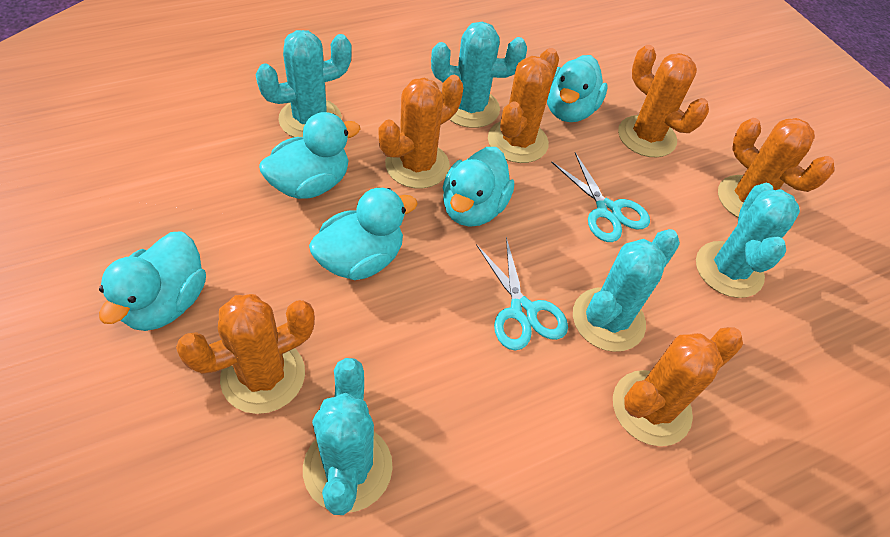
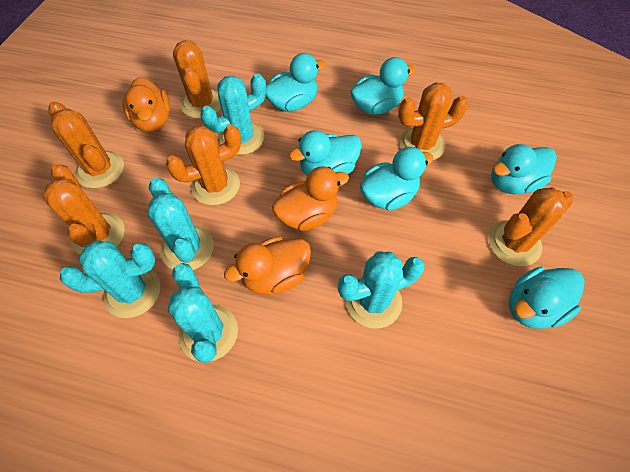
orange duck: 0 -> 3
turquoise duck: 5 -> 6
turquoise scissors: 2 -> 0

